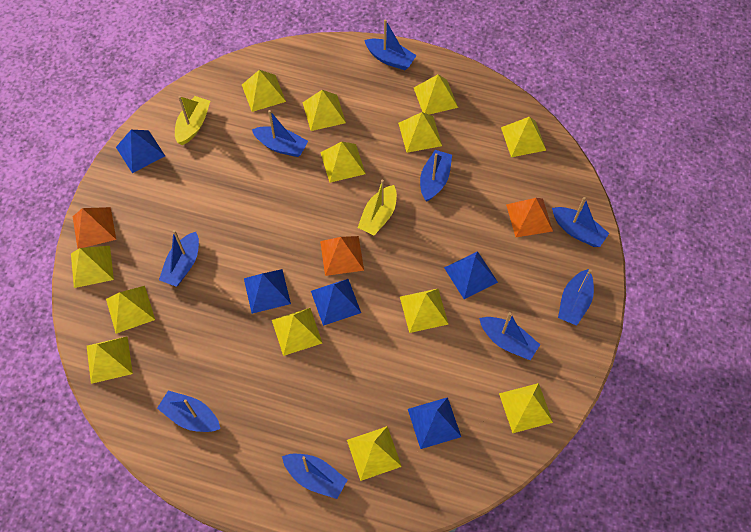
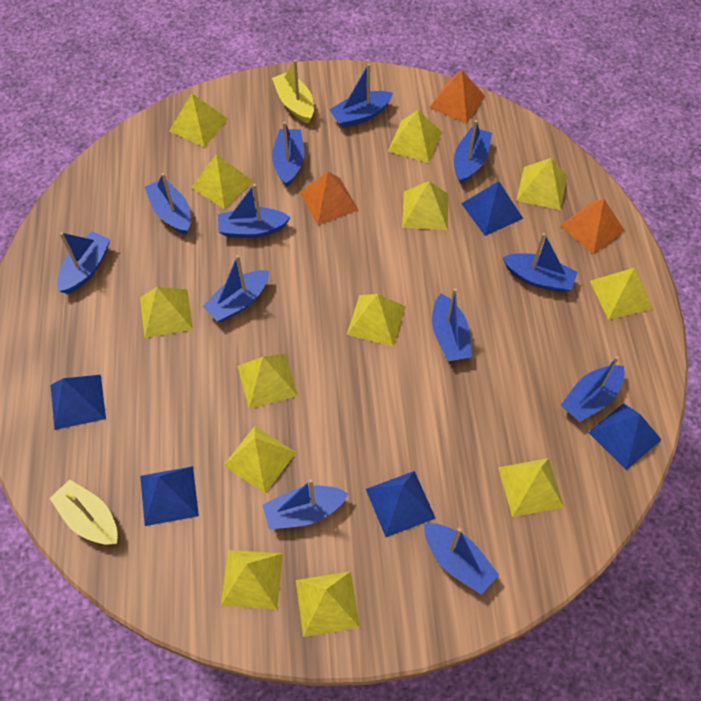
blue boat: 9 -> 12

